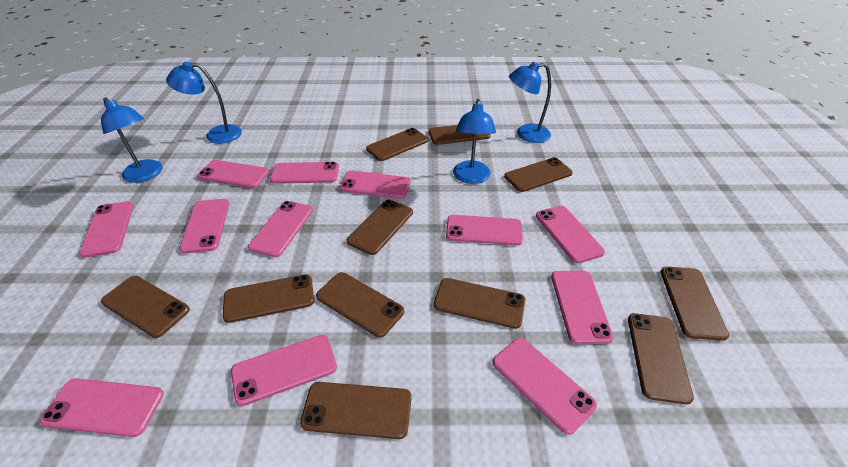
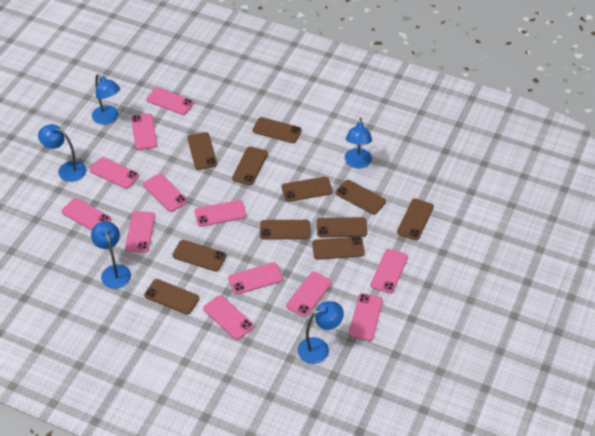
blue lamp: 4 -> 5

